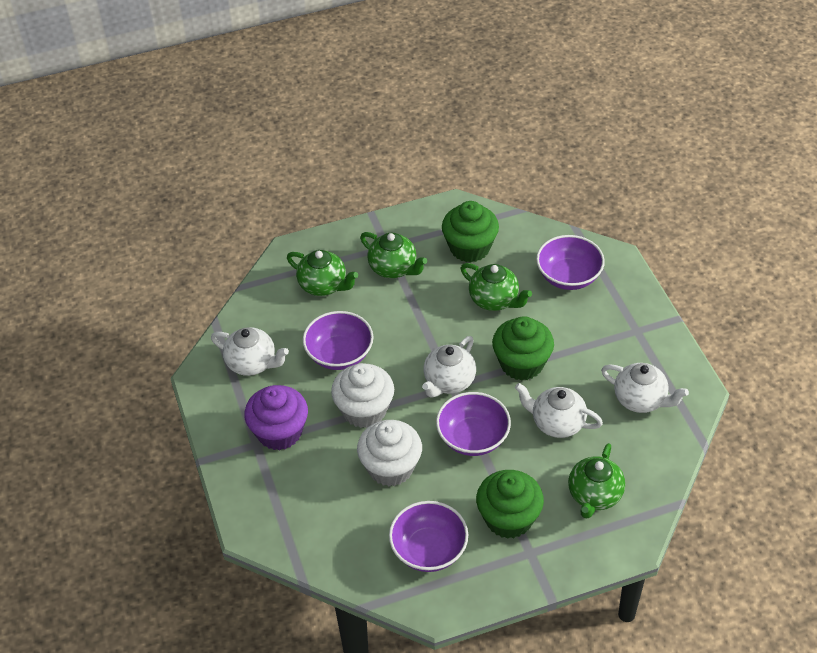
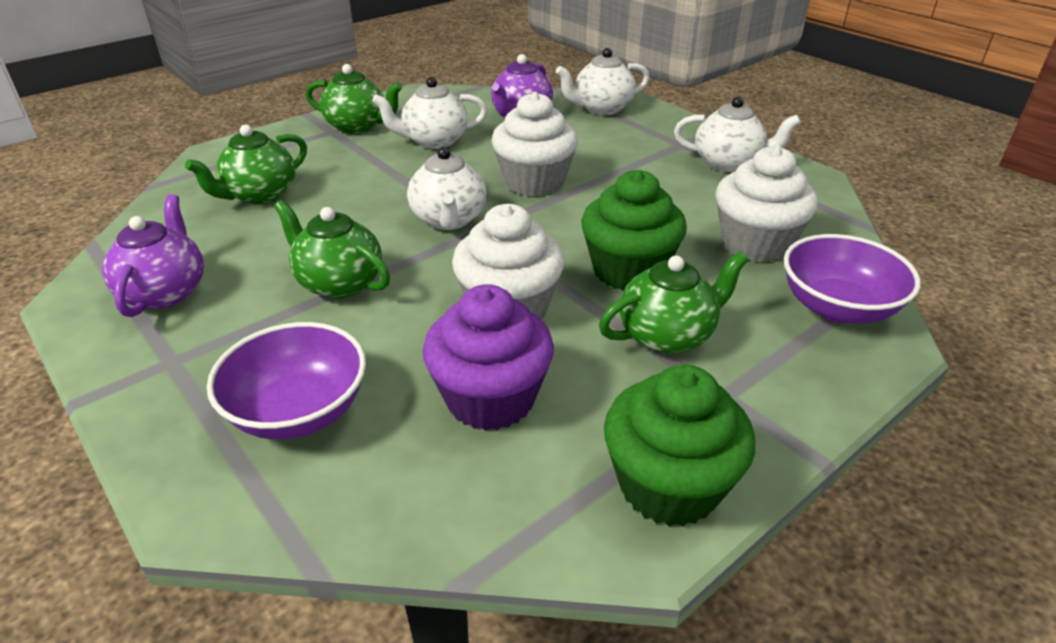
green cupcake: 3 -> 2
purple bowl: 4 -> 2
purple teapot: 0 -> 2
white cupcake: 2 -> 3

